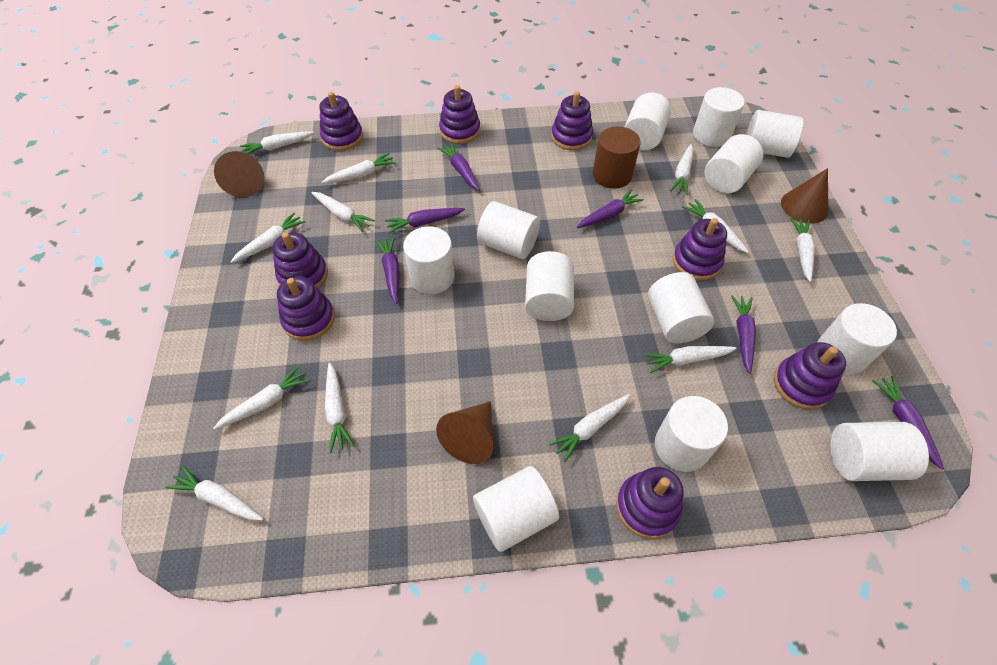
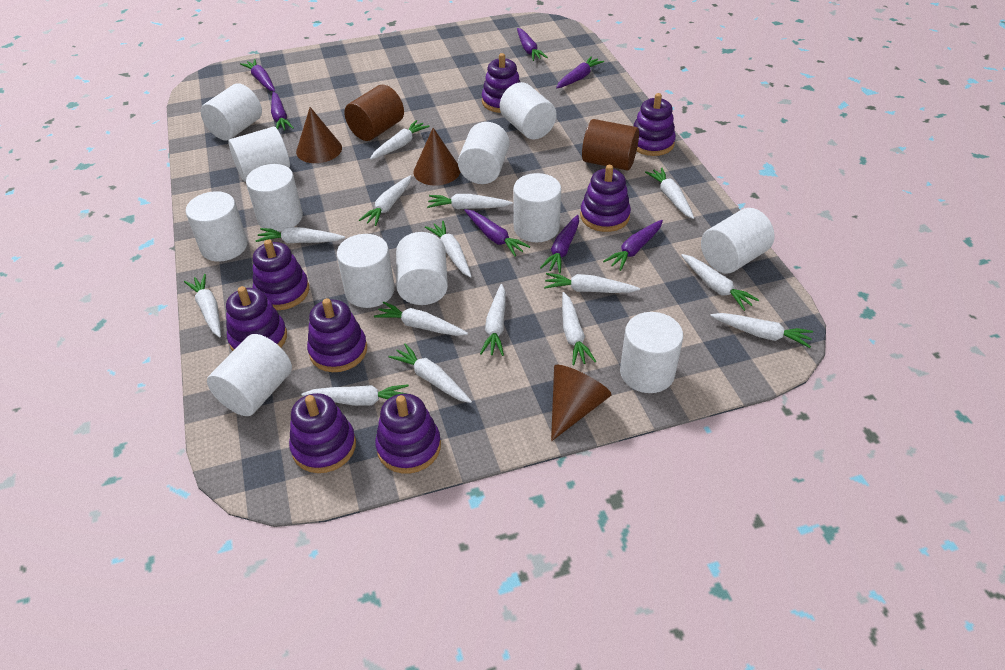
brown cylinder: 1 -> 2
purple carrot: 6 -> 7
white carrot: 12 -> 15

